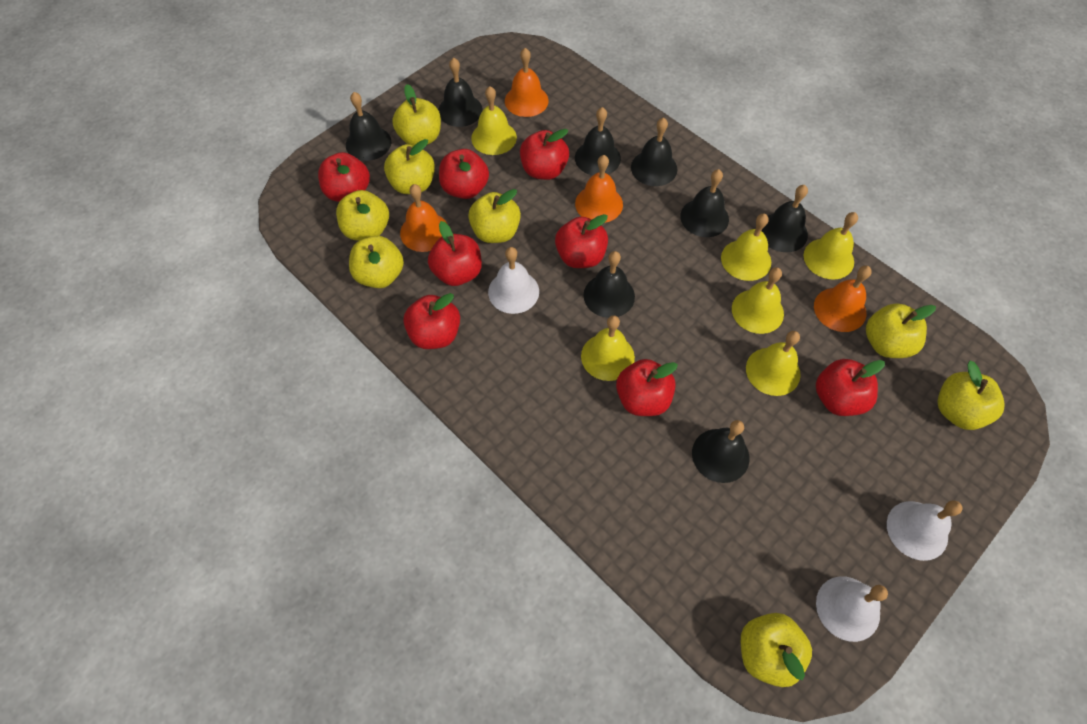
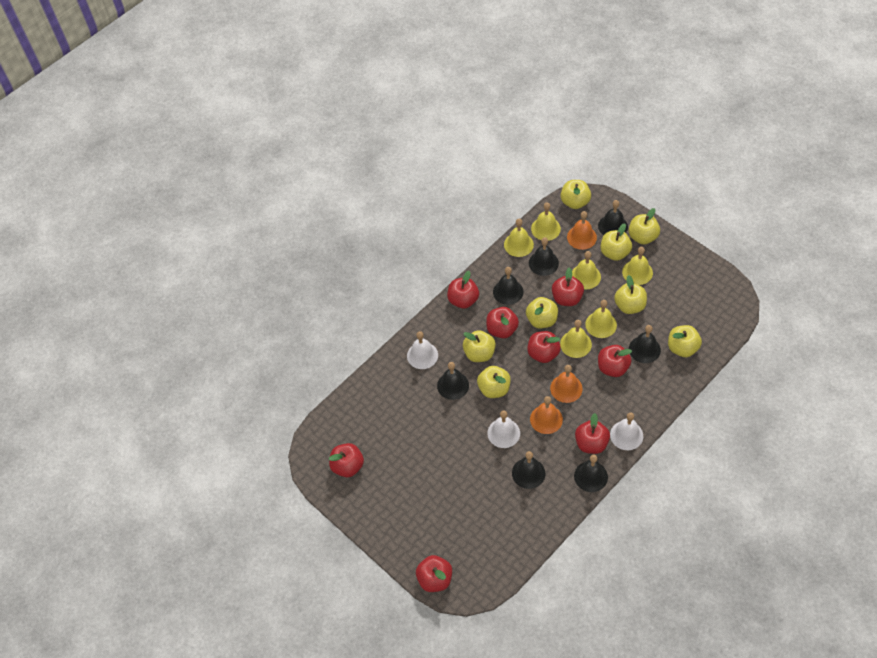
black bell: 8 -> 7
orange bell: 4 -> 3

